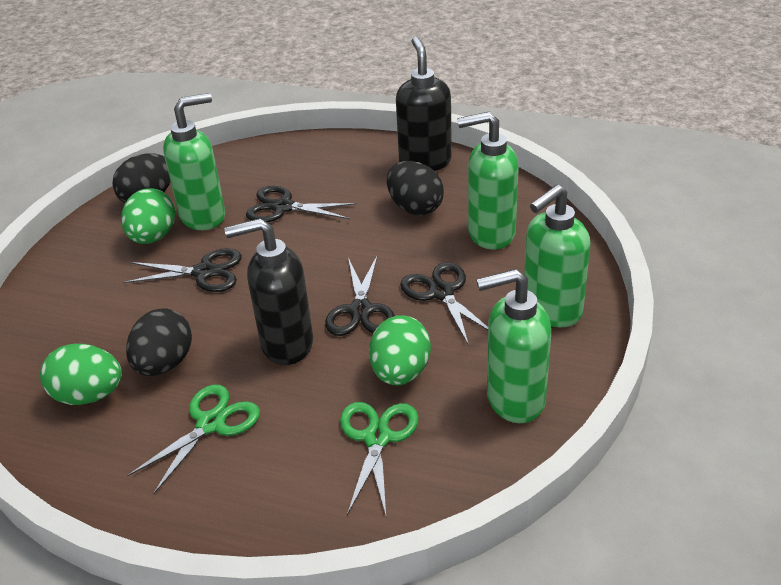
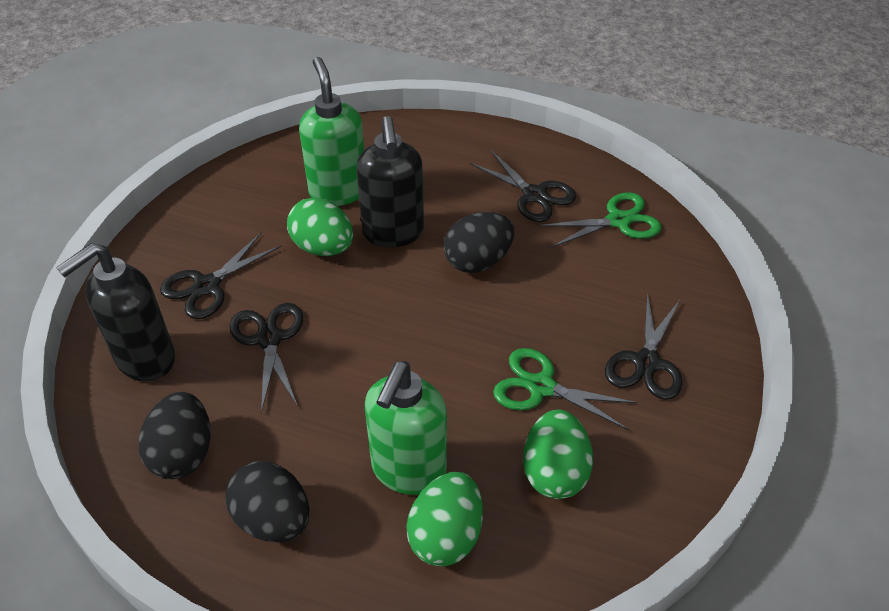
green soap dispenser: 4 -> 2

